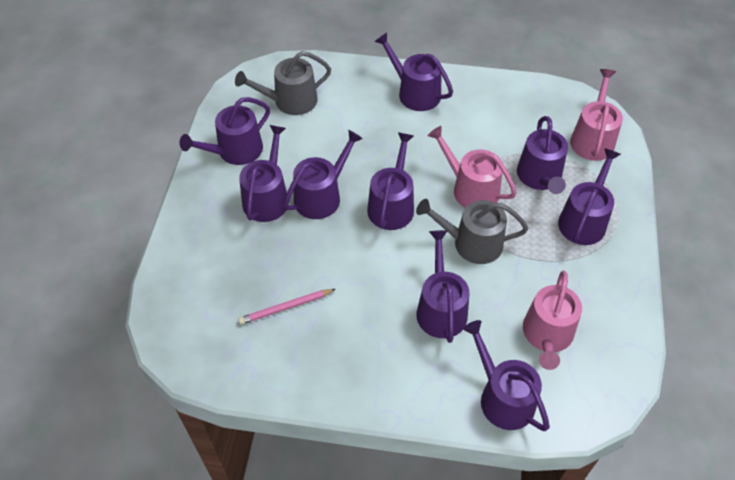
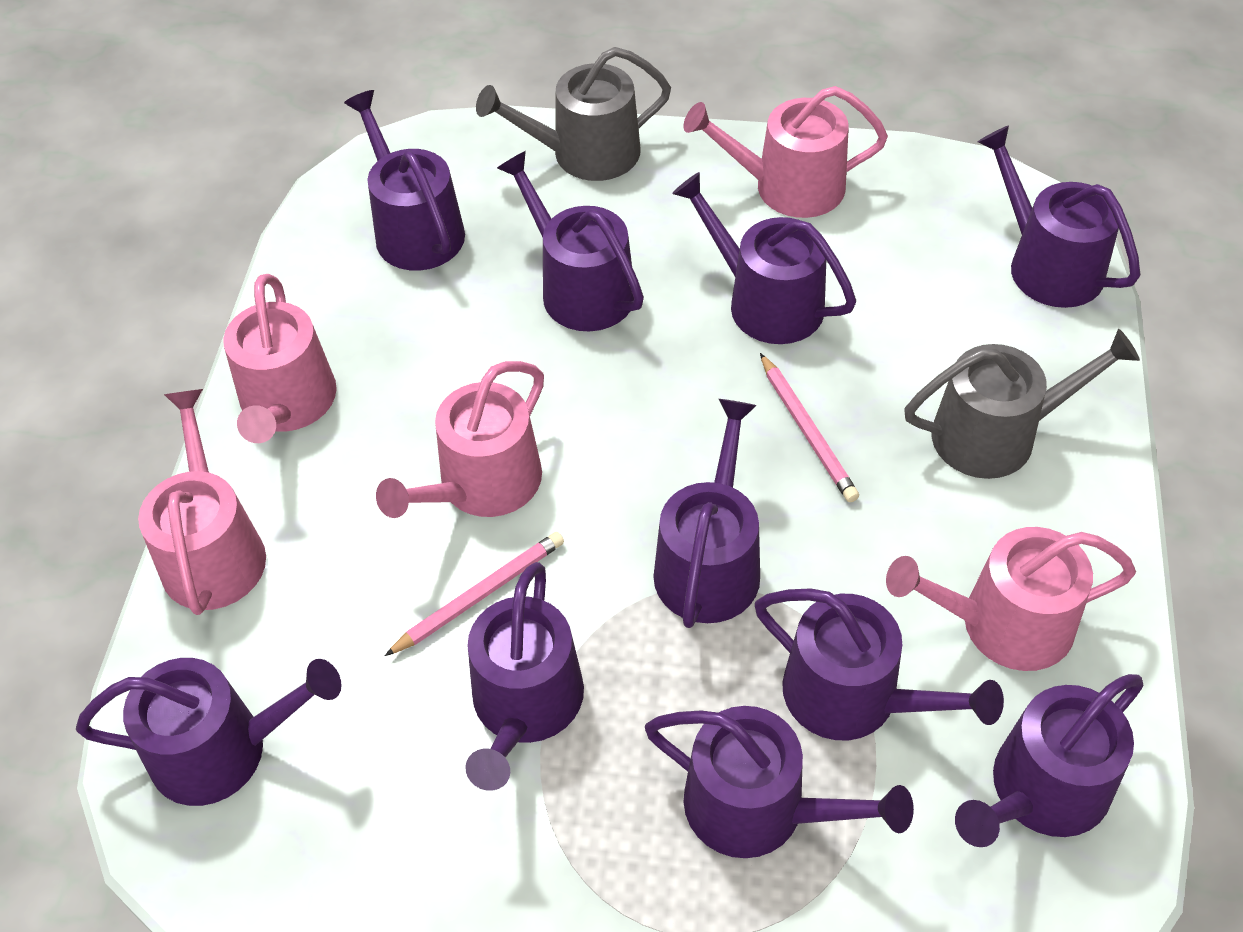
pink pencil: 1 -> 2
pink watering can: 3 -> 5
purple watering can: 9 -> 10

